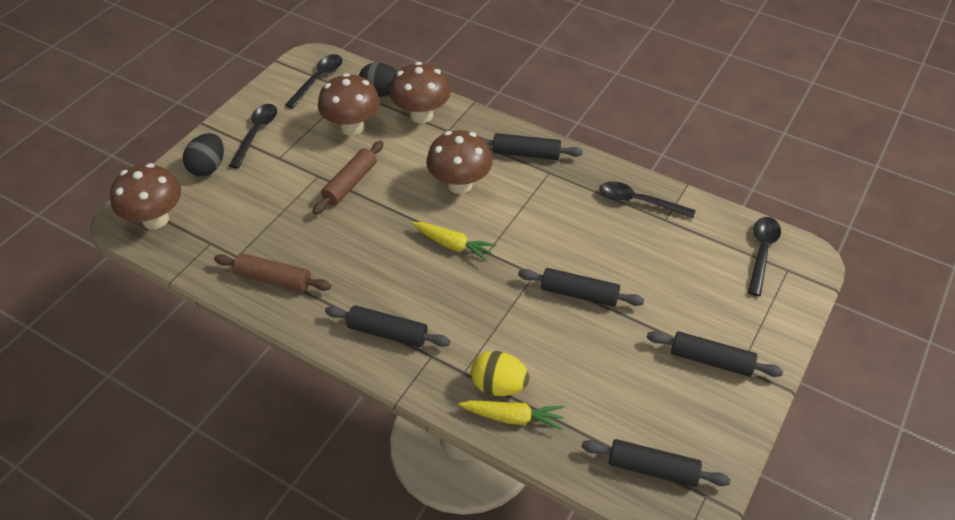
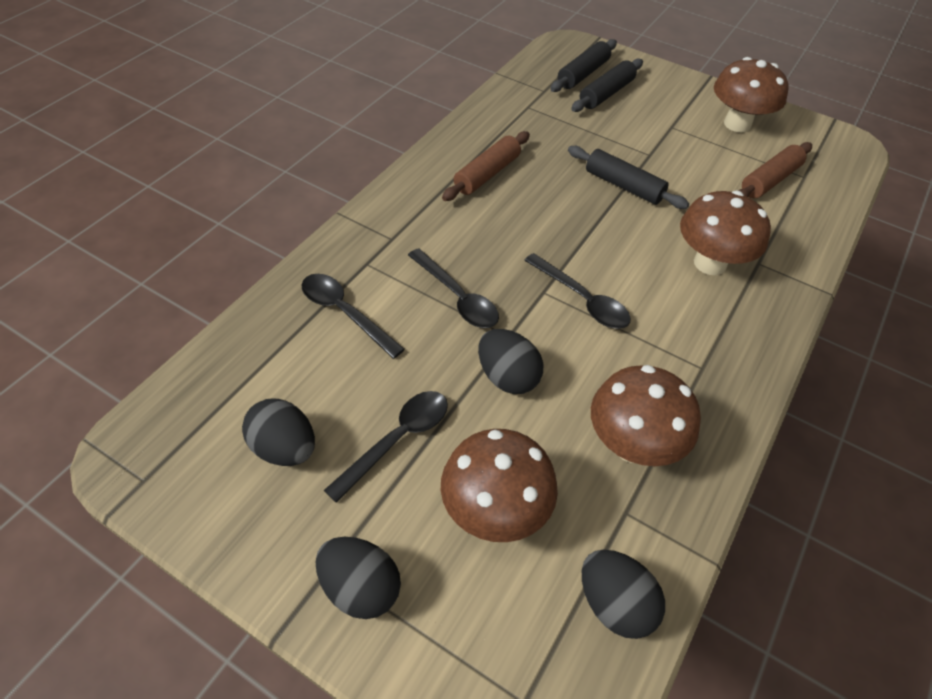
black egg: 2 -> 4
black rolling pin: 5 -> 3
yellow carrot: 2 -> 0
yellow egg: 1 -> 0

